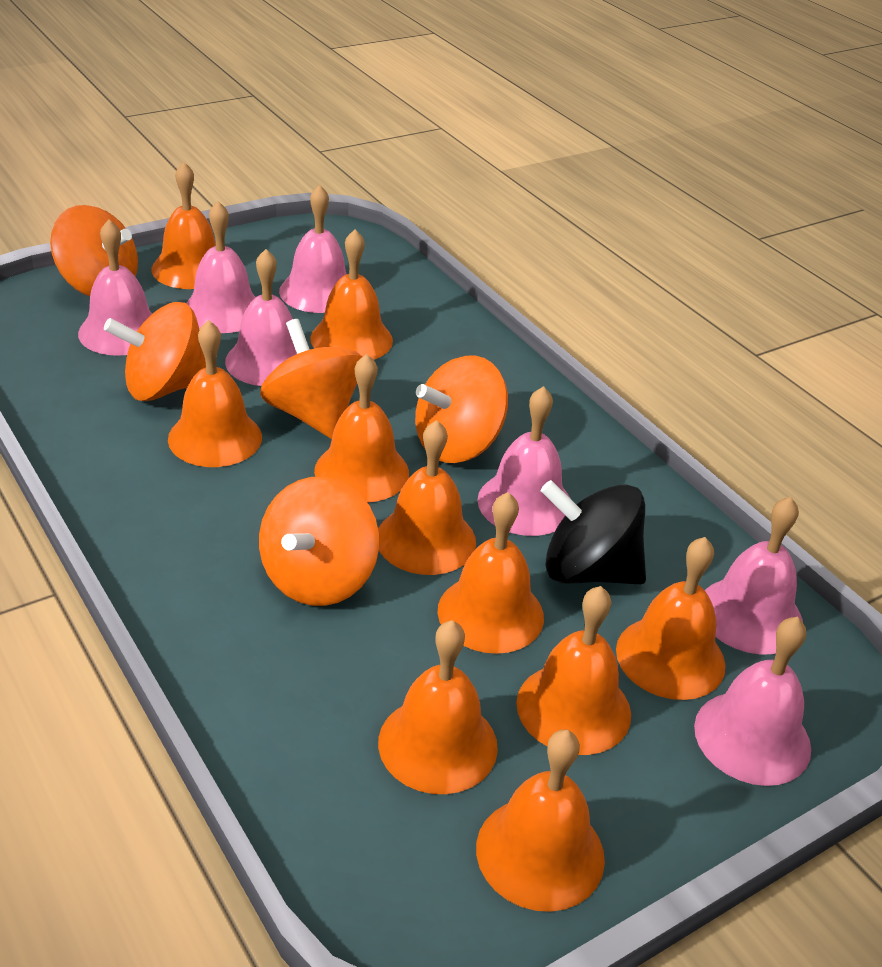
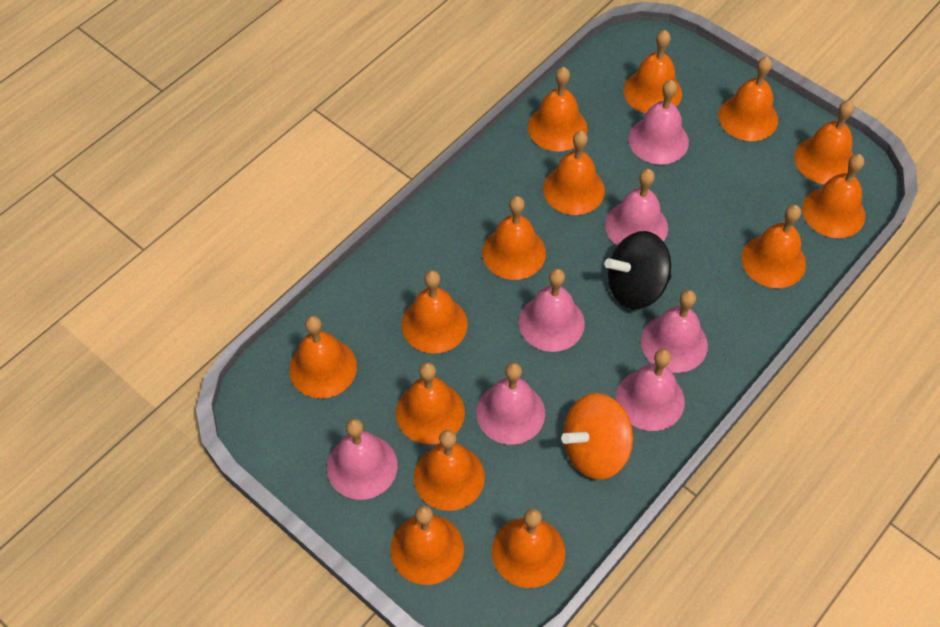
orange bell: 10 -> 14
orange spinning top: 5 -> 1

